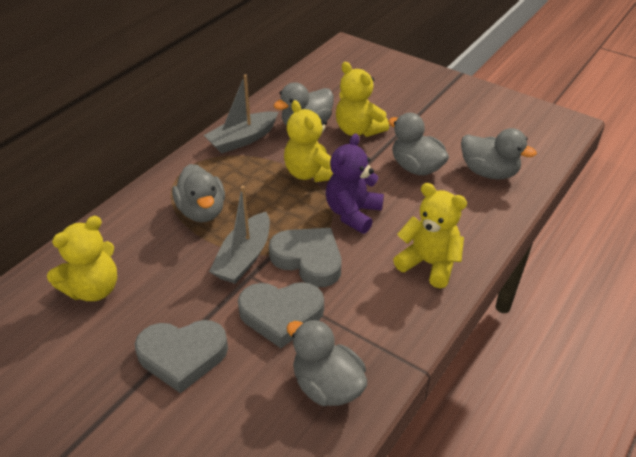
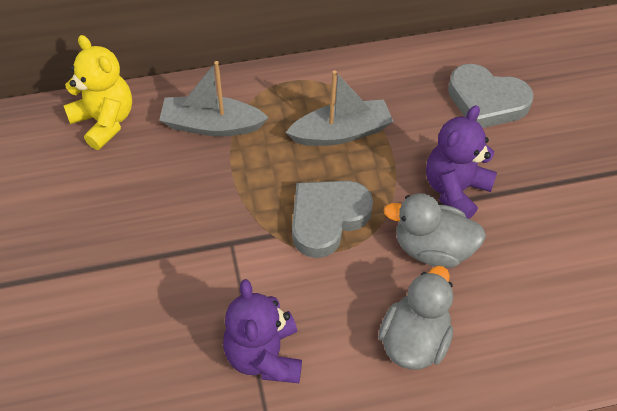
grey duck: 5 -> 2
grey heart: 3 -> 2
purple teddy bear: 1 -> 2
yellow teddy bear: 4 -> 1

